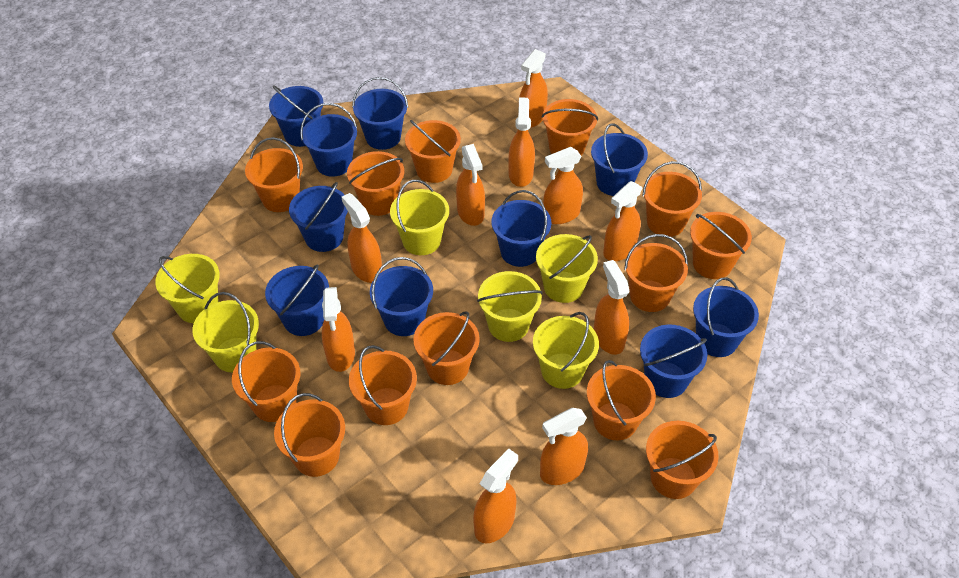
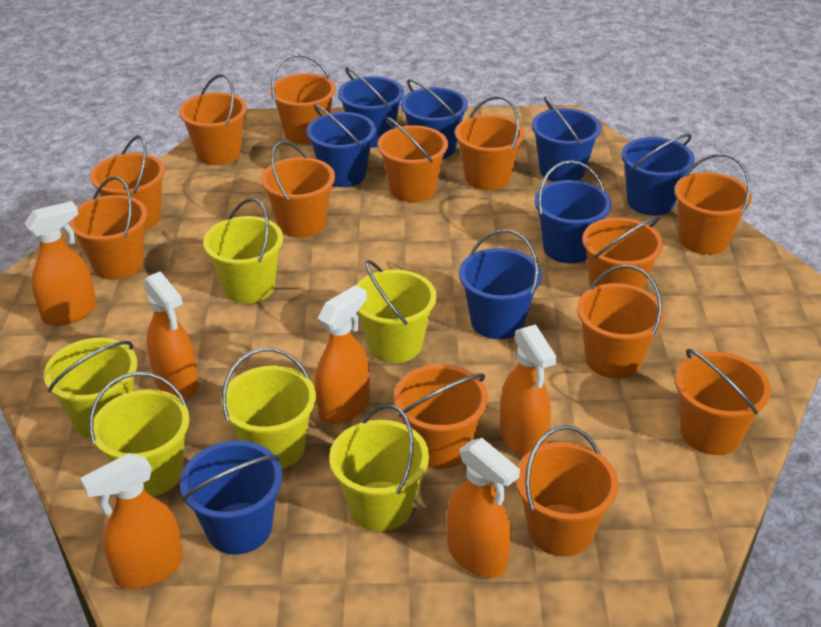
blue bucket: 10 -> 8
orange spray bottle: 10 -> 6

